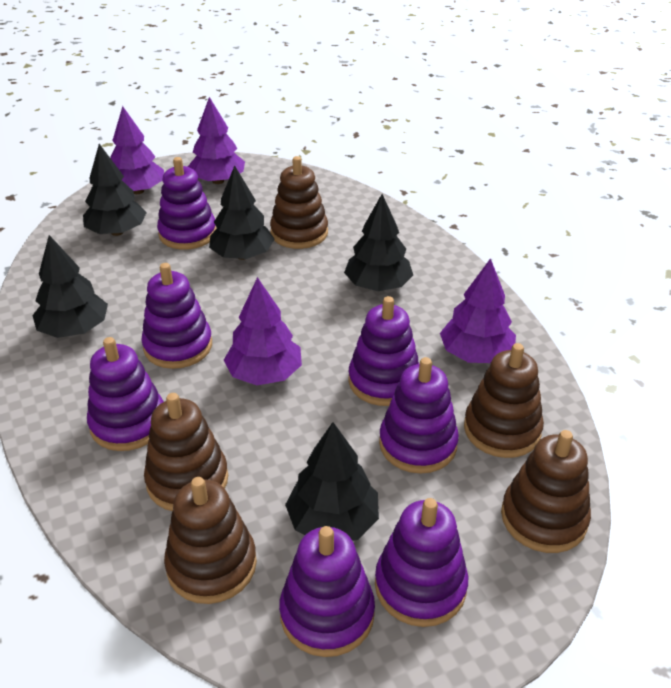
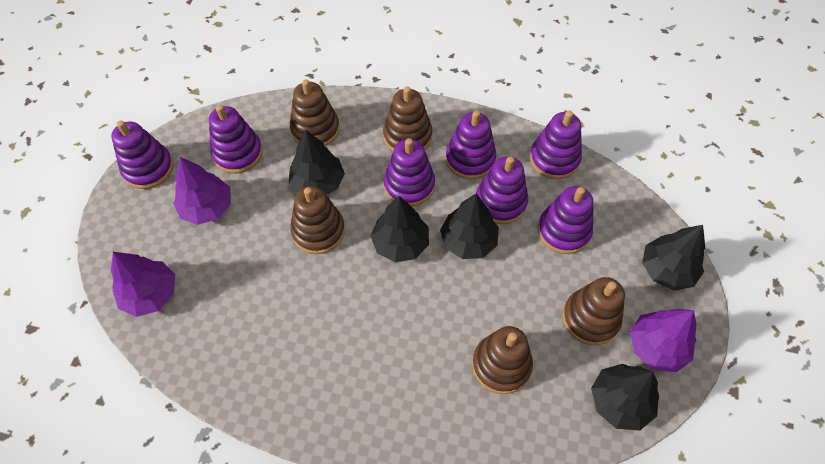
purple tree: 4 -> 3

